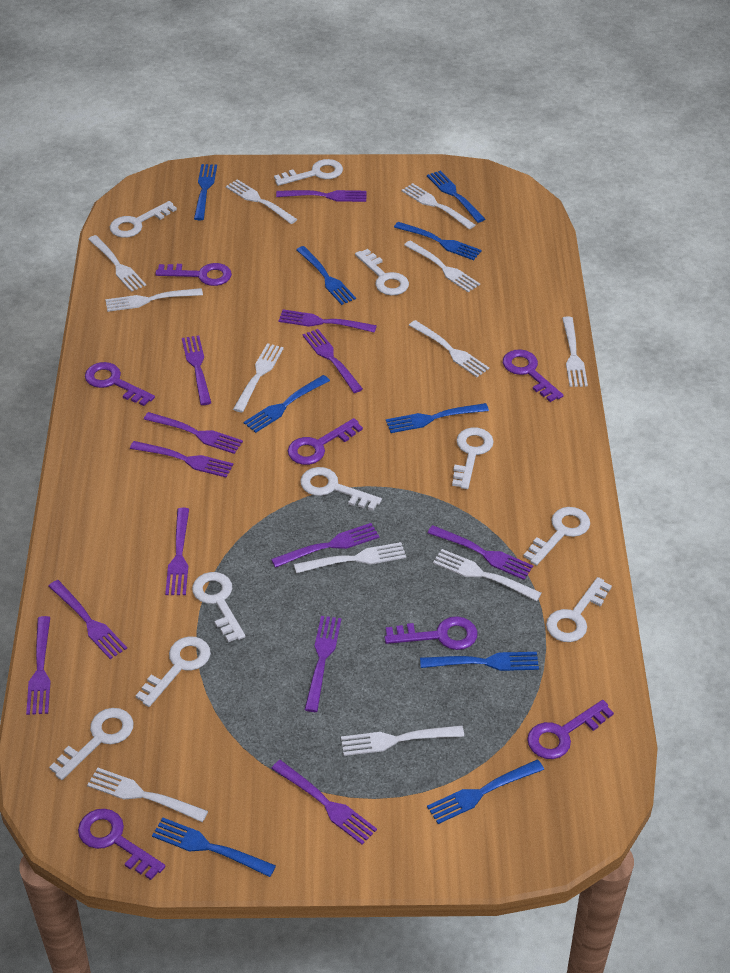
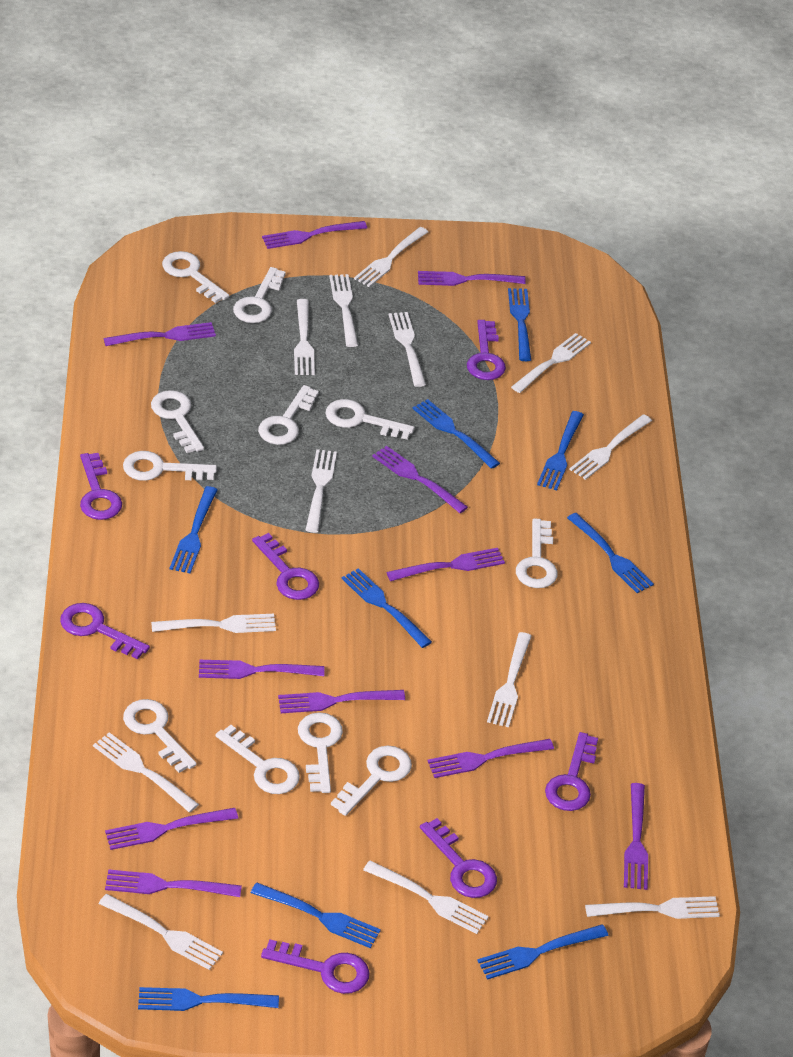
purple fork: 13 -> 11
white fork: 12 -> 13
white key: 10 -> 11

